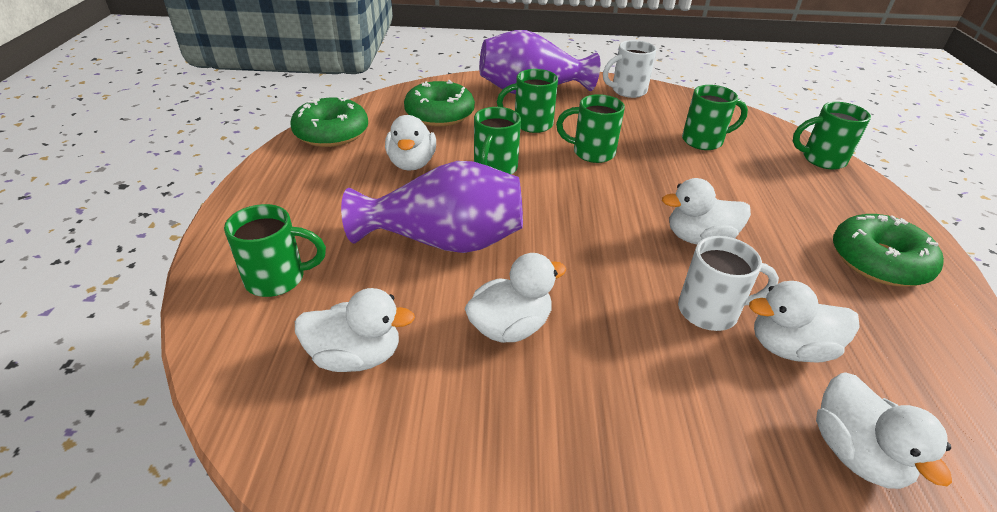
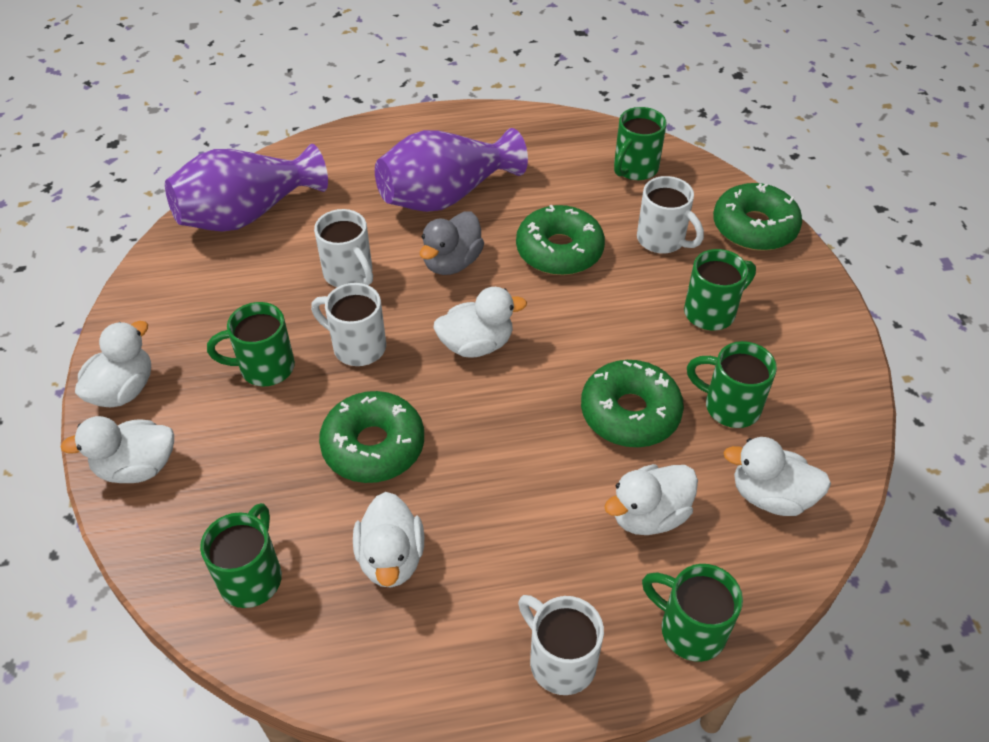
green donut: 3 -> 4
grey duck: 0 -> 1
white mug: 2 -> 4

